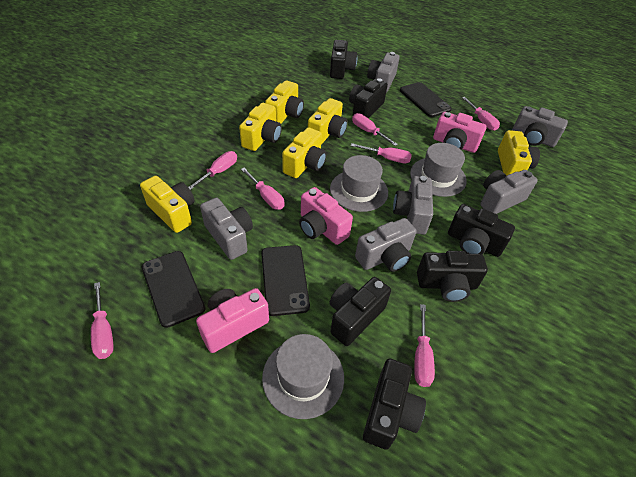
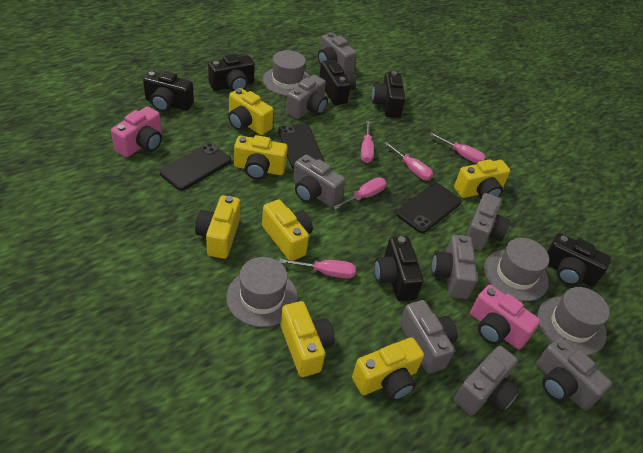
grey camera: 6 -> 8
grey hat: 3 -> 4
pink camera: 3 -> 2
pink screwdriver: 7 -> 5
yellow camera: 6 -> 7

